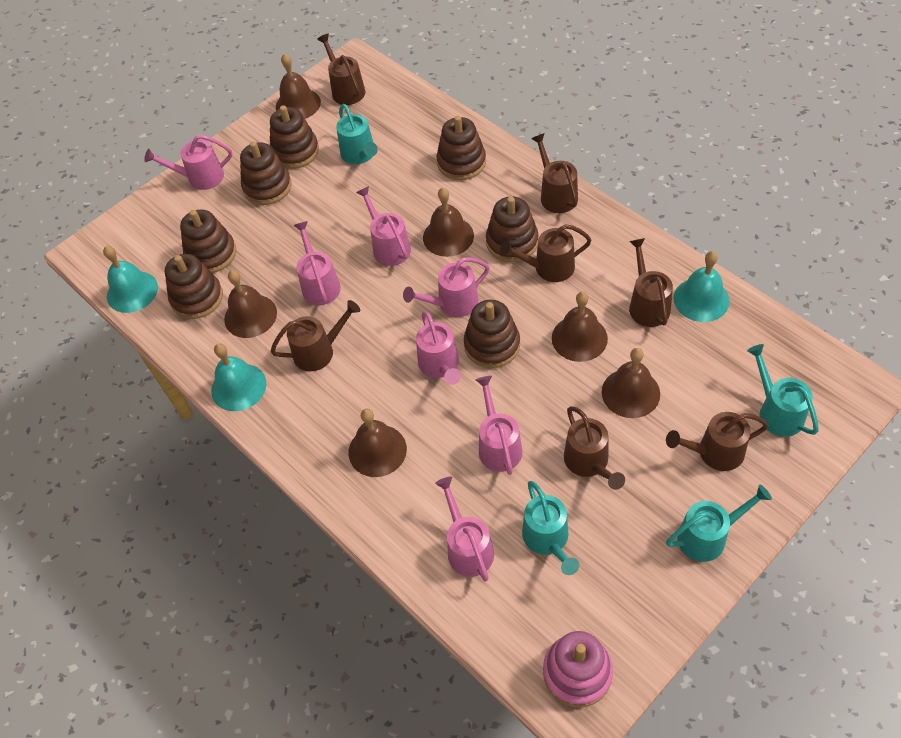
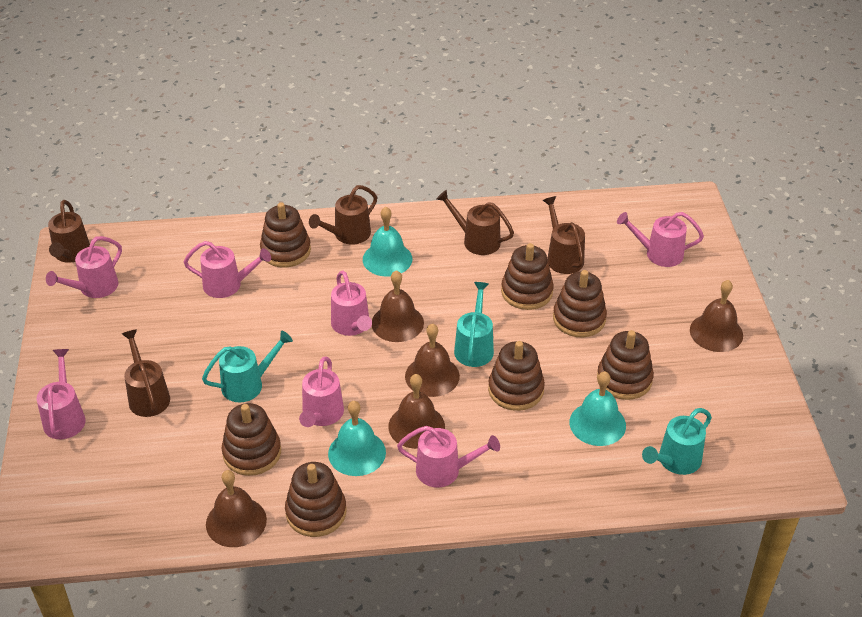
brown bell: 6 -> 5
brown watering can: 7 -> 5
pink stacking toy: 1 -> 0
turquoise watering can: 4 -> 3

